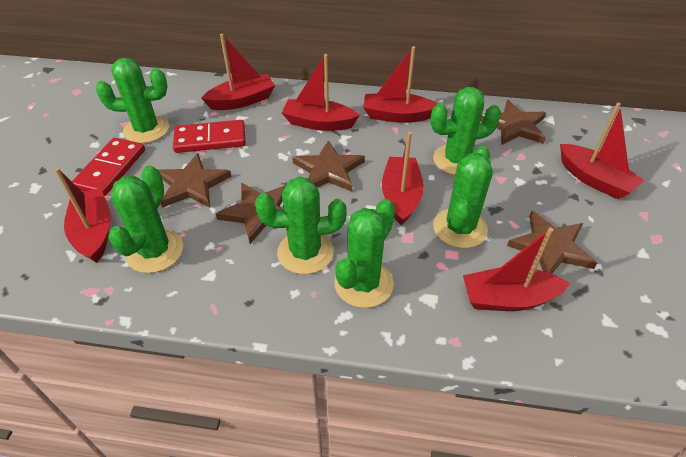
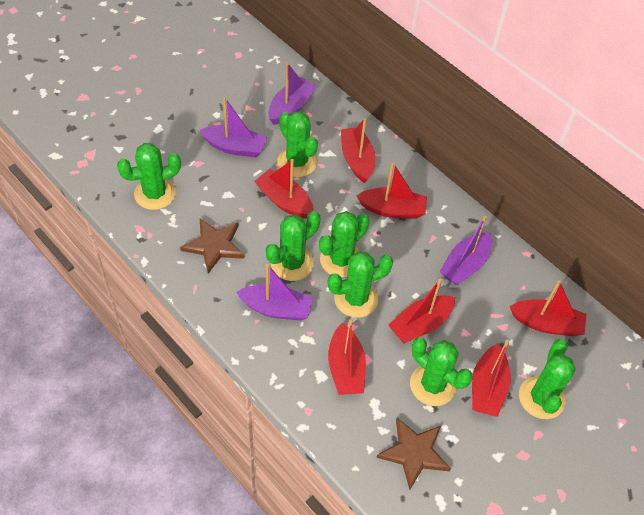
brown star: 5 -> 2
green cactus: 6 -> 7
purple boat: 0 -> 4
red domino: 2 -> 0

